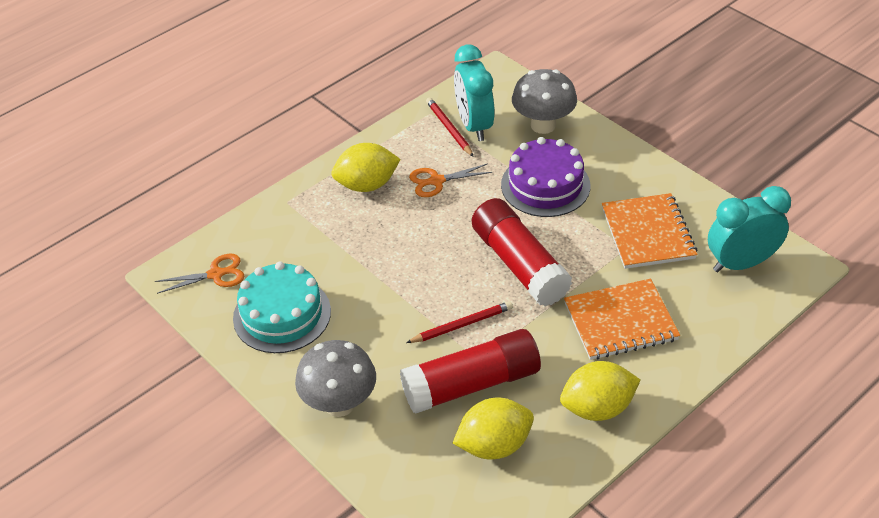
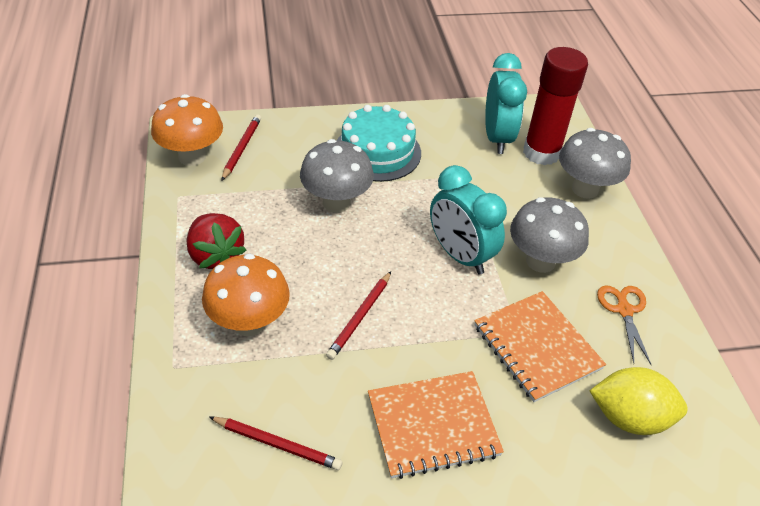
grey mushroom: 2 -> 3
orange mushroom: 0 -> 2
orange scissors: 2 -> 1
purple cake: 1 -> 0
red glue stick: 2 -> 1
red pencil: 2 -> 3
red strawberry: 0 -> 1
yellow lemon: 3 -> 1

